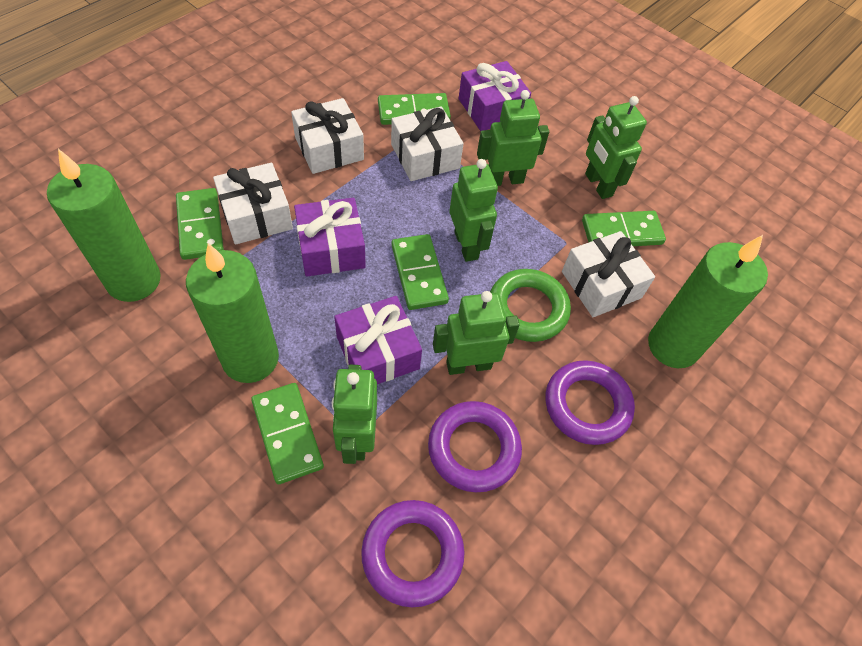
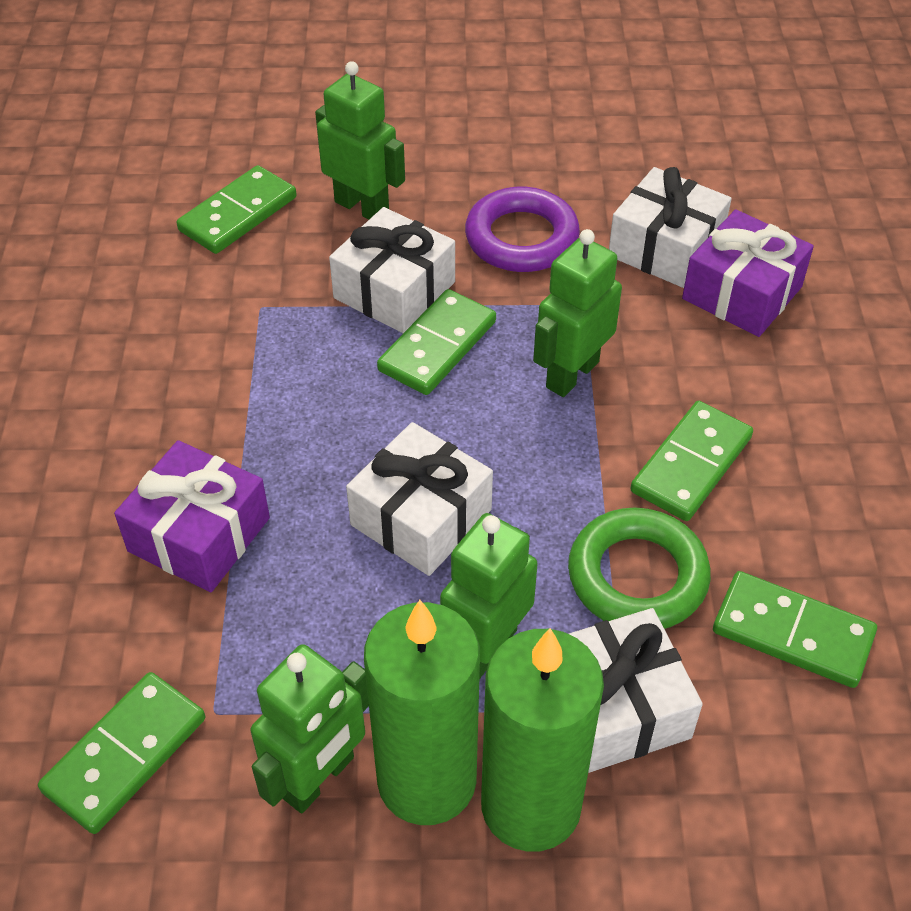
green candle: 3 -> 2
green robot: 5 -> 4
purple gift: 3 -> 2
purple ring: 3 -> 1

